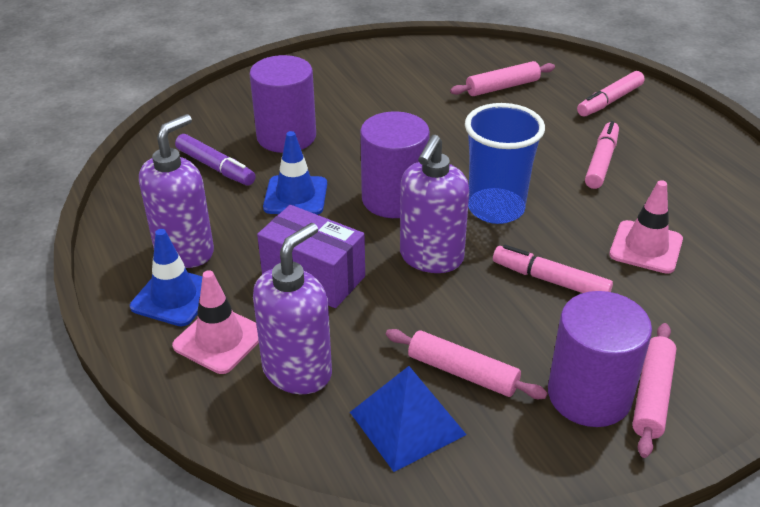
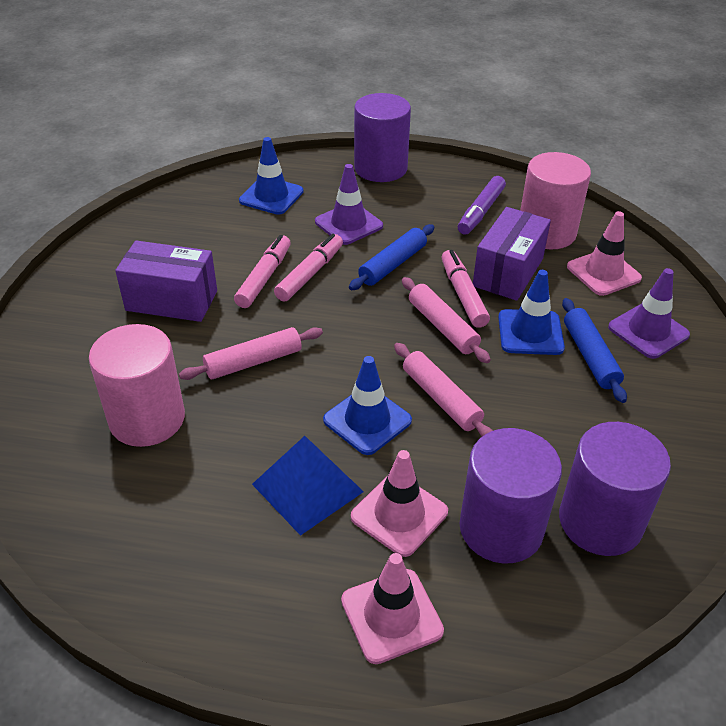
blue cup: 1 -> 0
blue rolling pin: 0 -> 2
blue traffic cone: 2 -> 3
pink cylinder: 0 -> 2
pink traffic cone: 2 -> 3
purple box: 1 -> 2
purple soap dispenser: 3 -> 0
purple traffic cone: 0 -> 2

